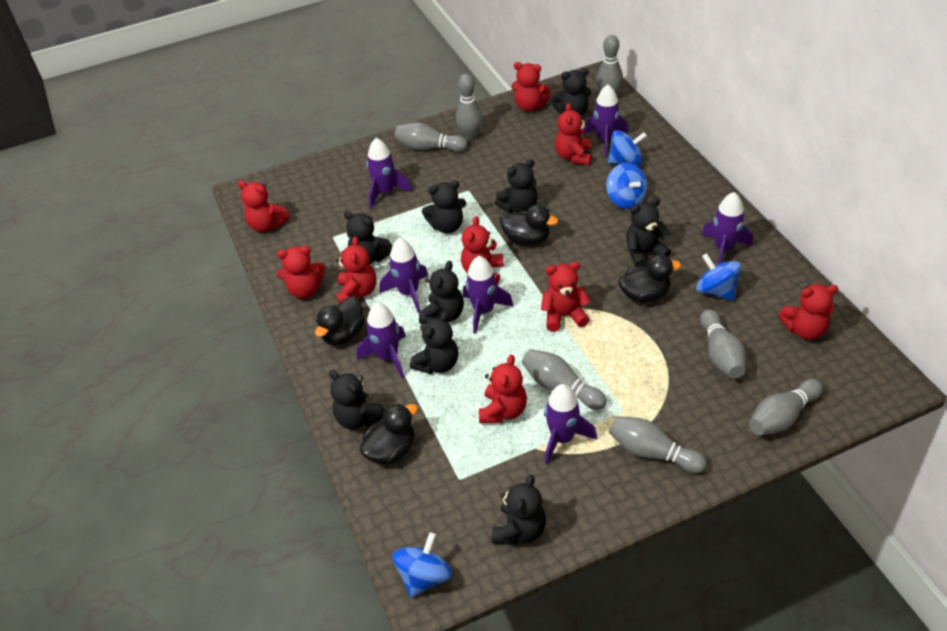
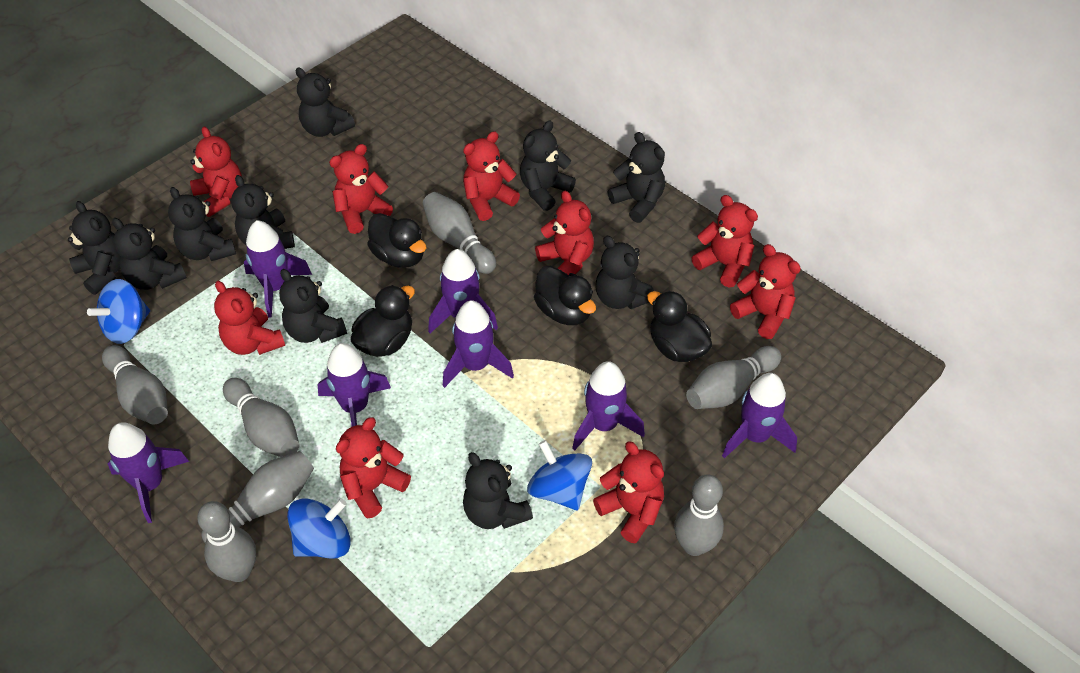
black teddy bear: 9 -> 10
blue spinning top: 4 -> 3

